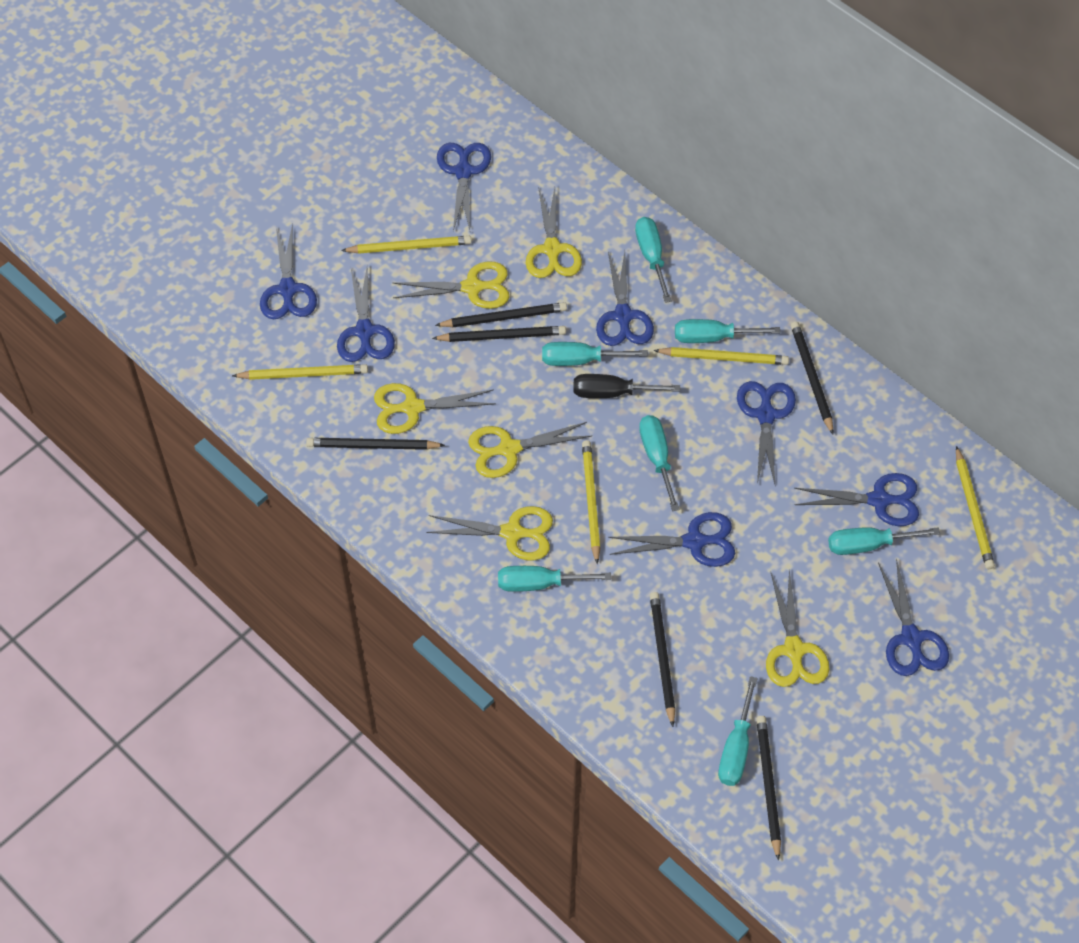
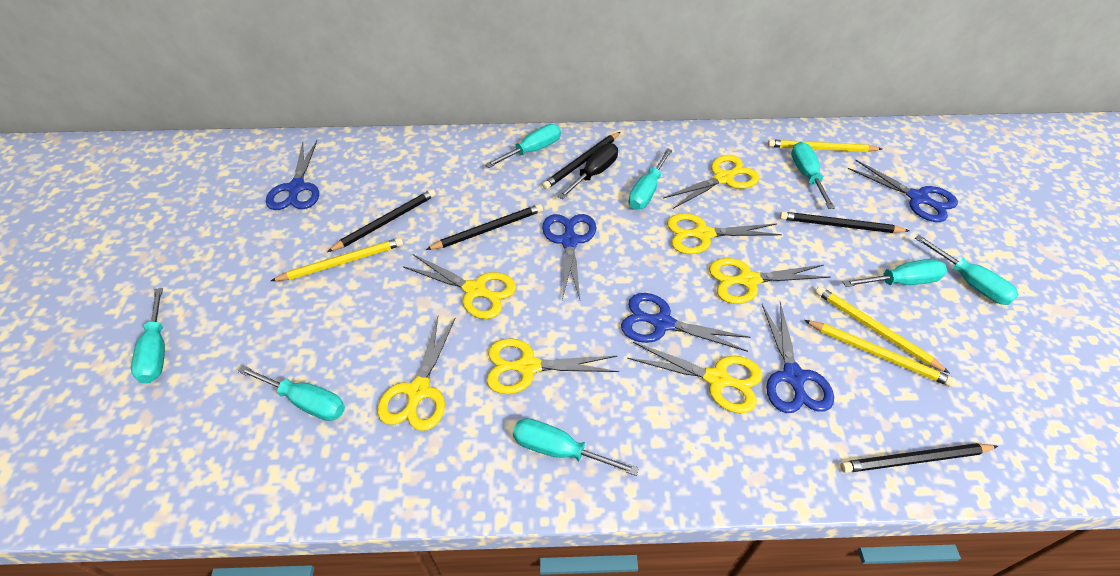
black pencil: 6 -> 5
blue scissors: 8 -> 5
turquoise screwdriver: 7 -> 8
yellow pencil: 5 -> 4
yellow scissors: 6 -> 7

